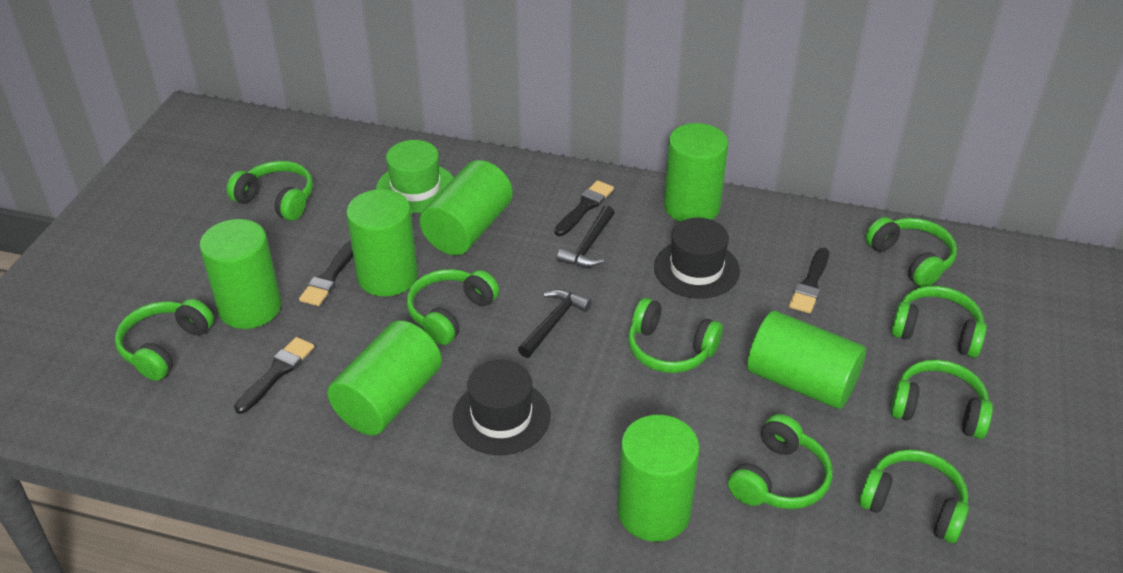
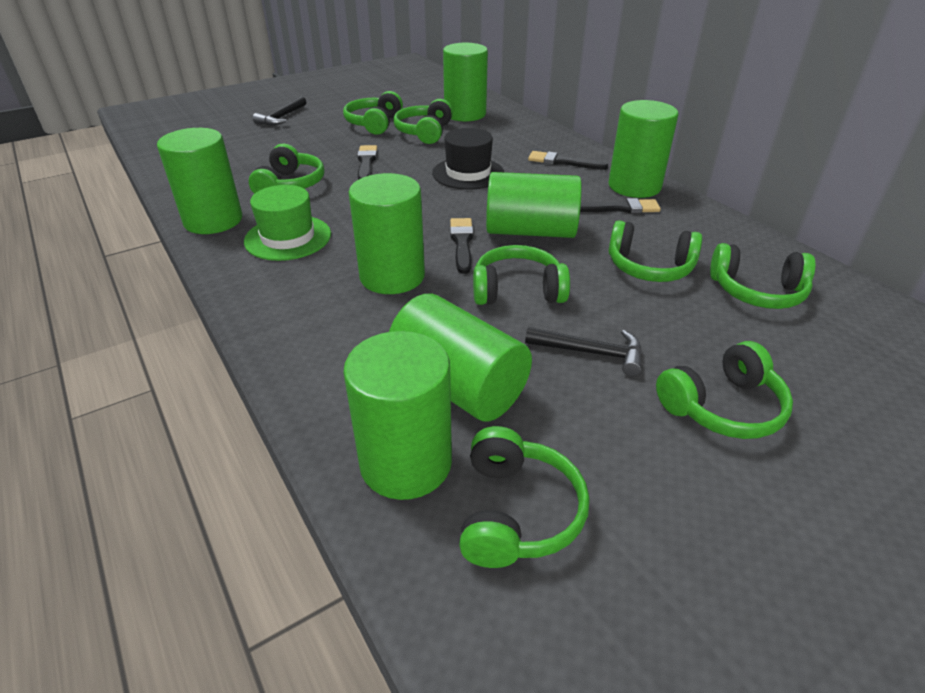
black hat: 2 -> 1
green headphones: 9 -> 8

